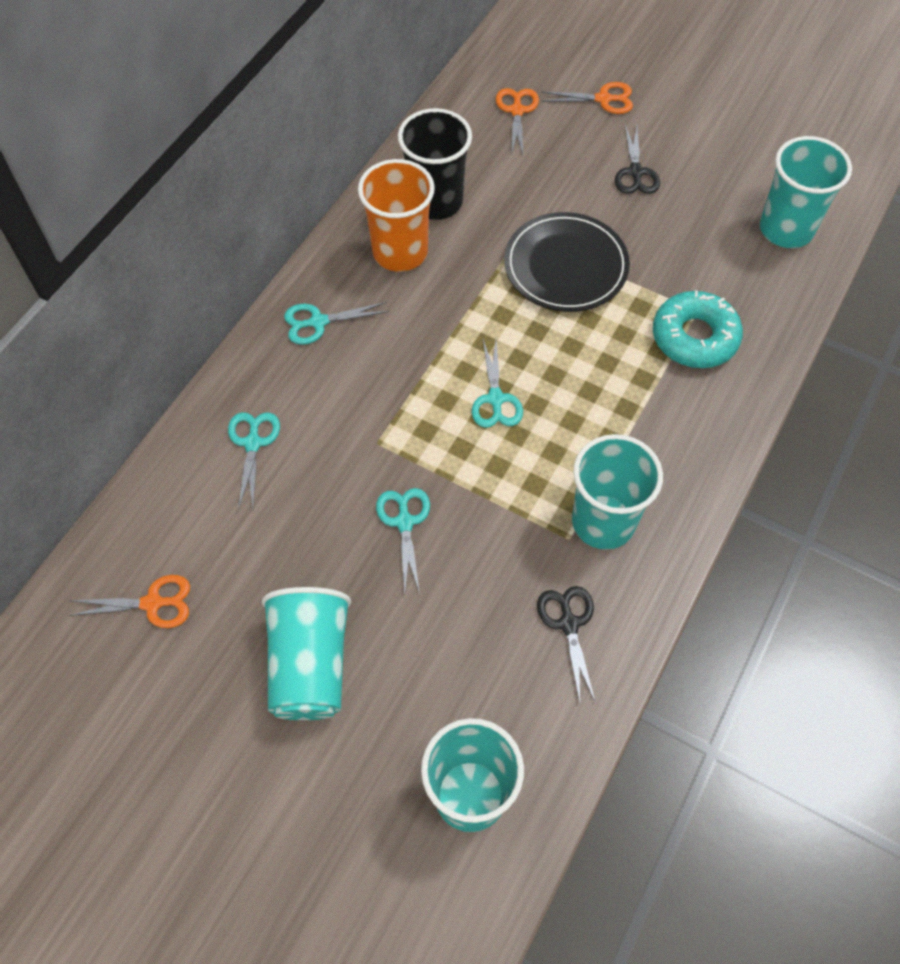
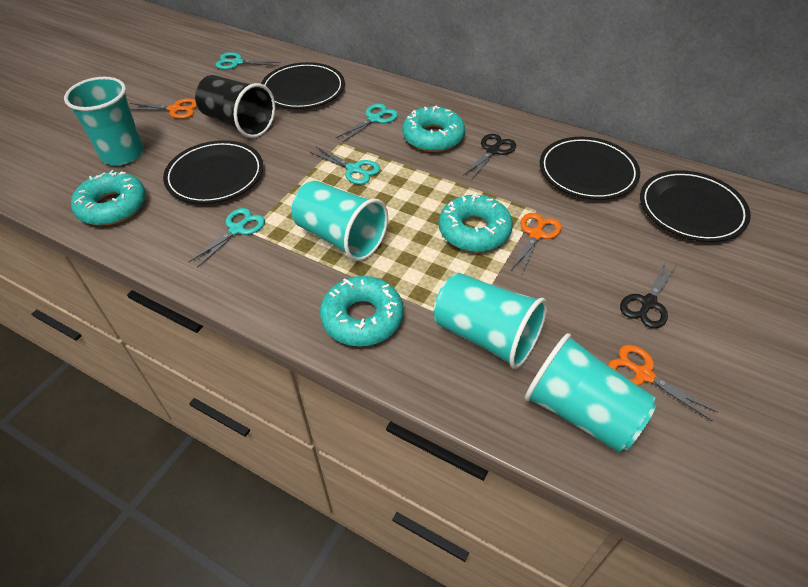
black plate: 1 -> 4
orange cup: 1 -> 0
turquoise donut: 1 -> 4

